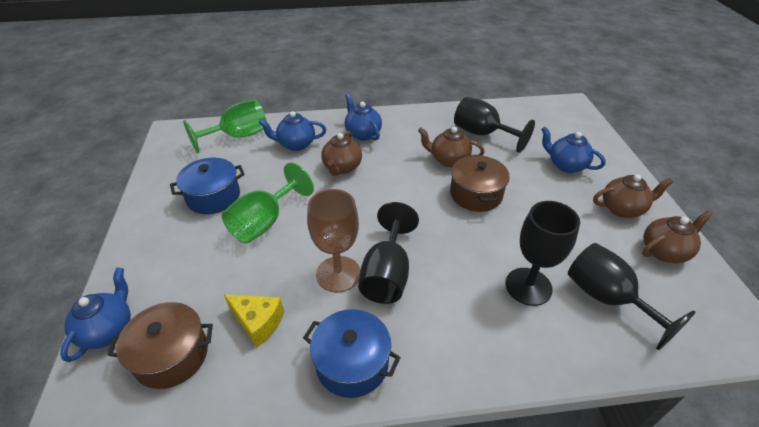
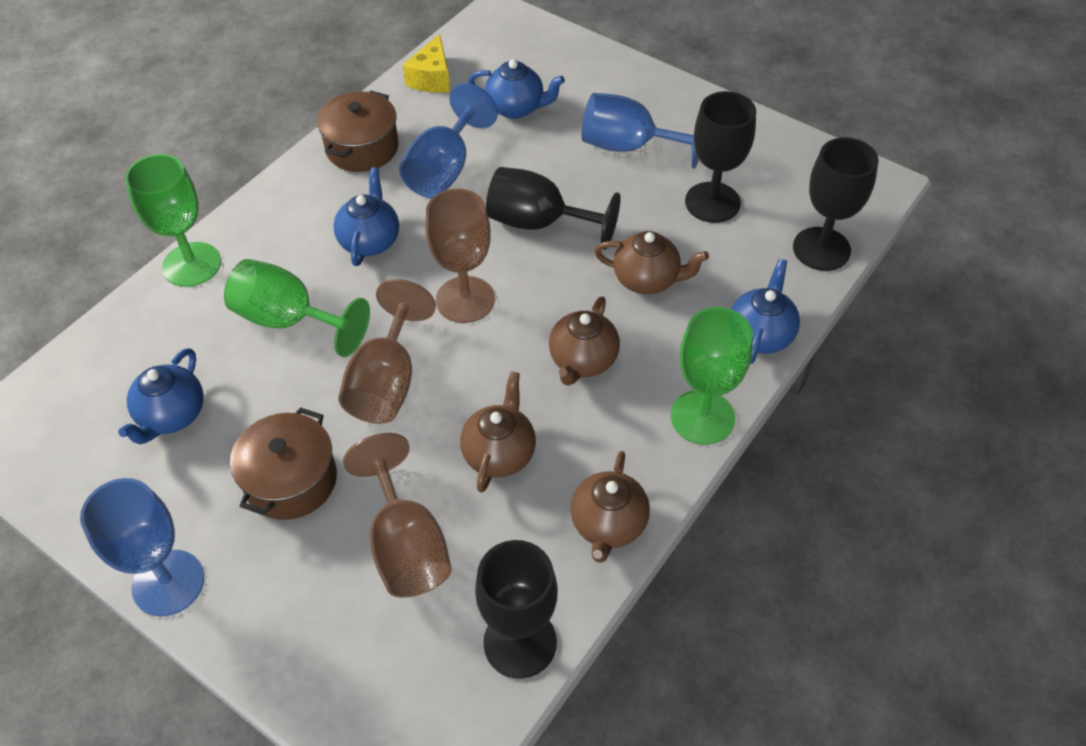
blue goblet: 0 -> 3
blue pot: 2 -> 0
brown goblet: 1 -> 3
green goblet: 2 -> 3

